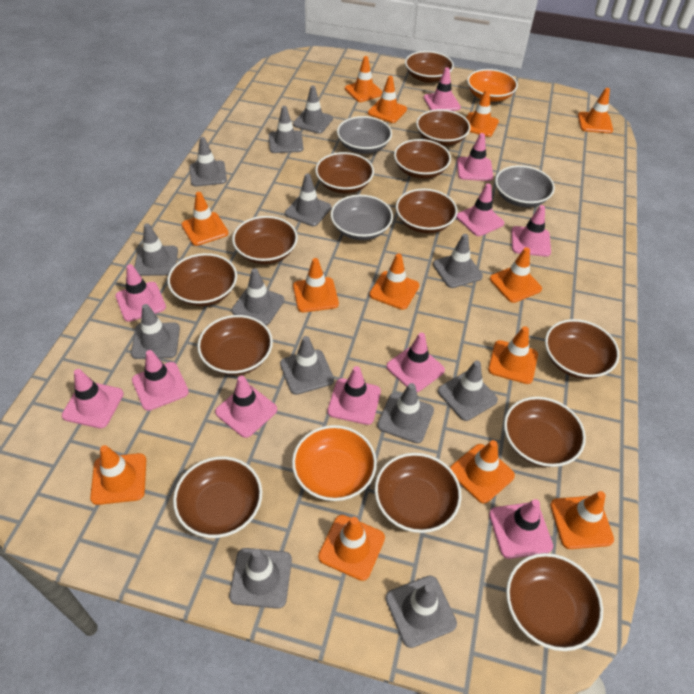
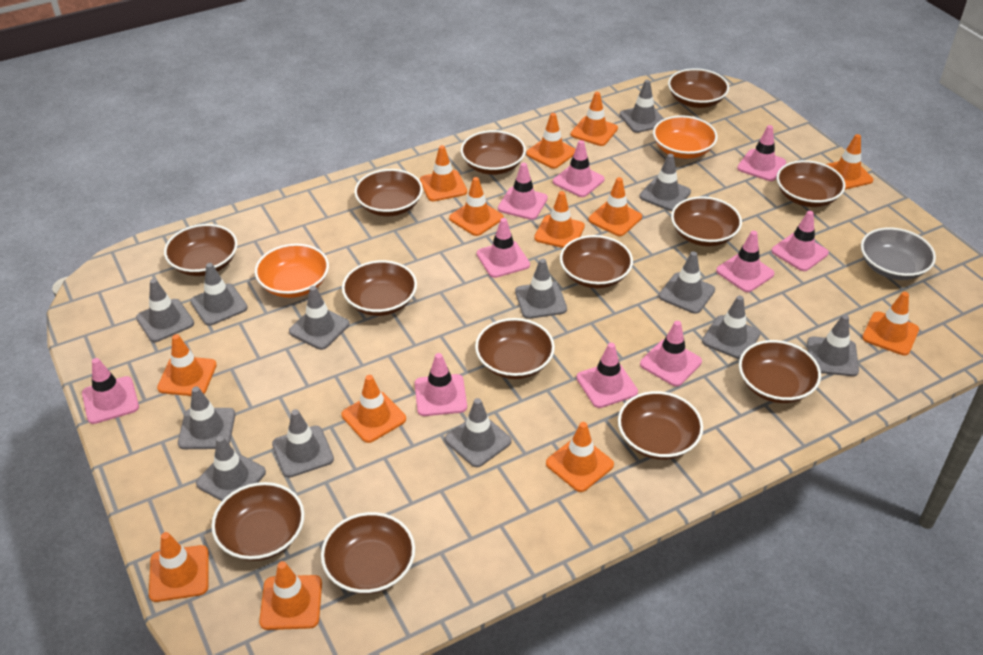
grey bowl: 3 -> 1
pink traffic cone: 11 -> 10

